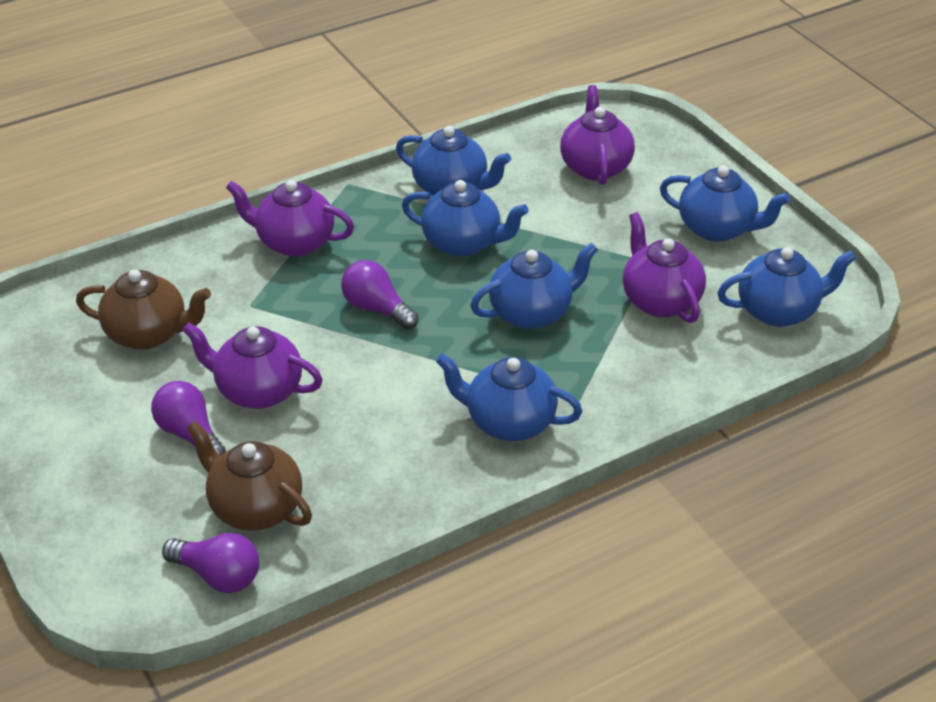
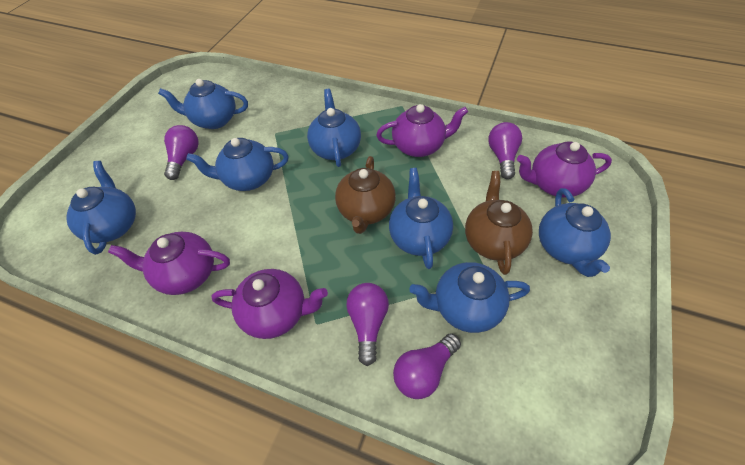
blue teapot: 6 -> 7
purple light bulb: 3 -> 4

